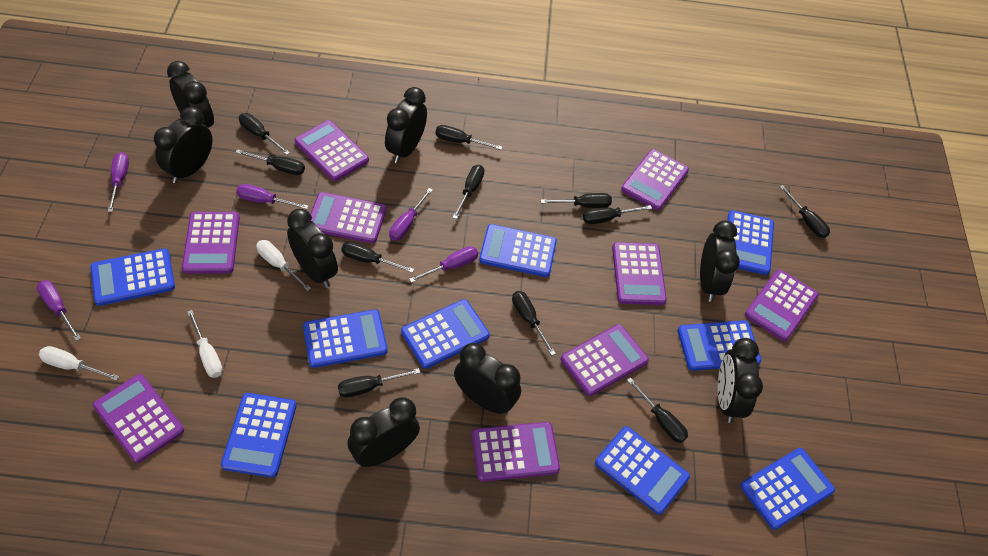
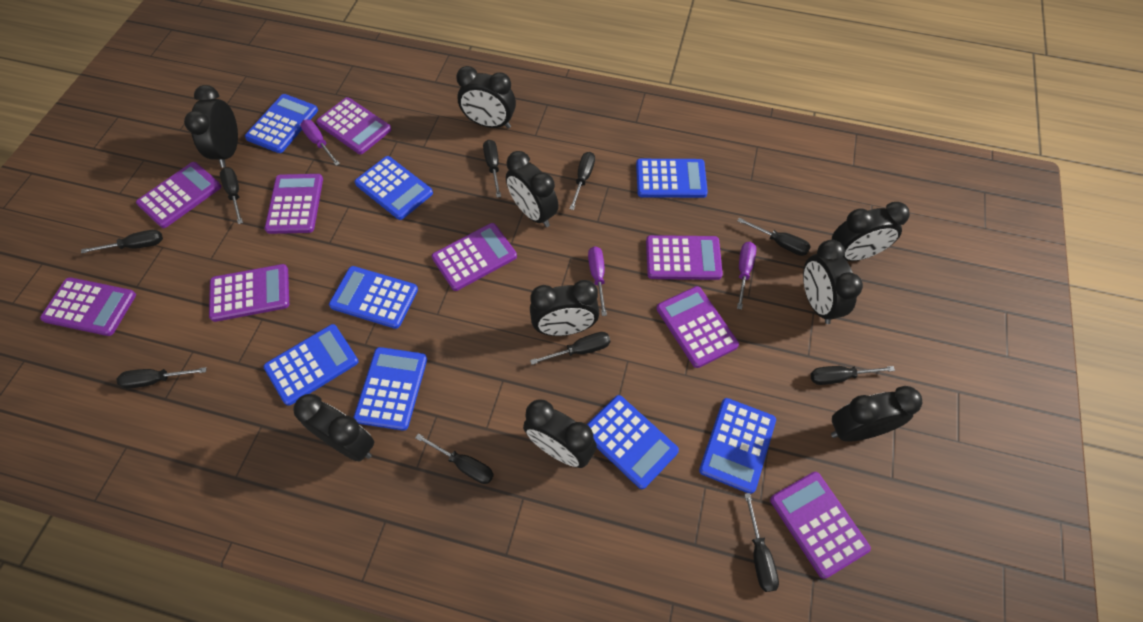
black clock: 8 -> 9
black screwdriver: 11 -> 10
blue calculator: 9 -> 8
purple screwdriver: 5 -> 3
white screwdriver: 3 -> 0

